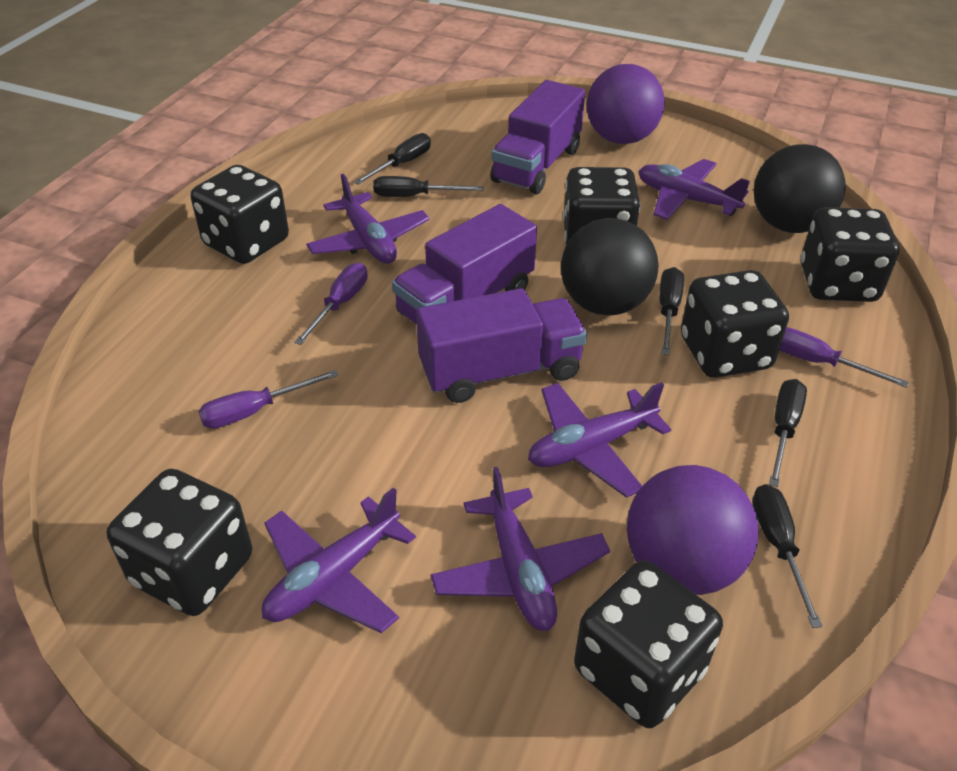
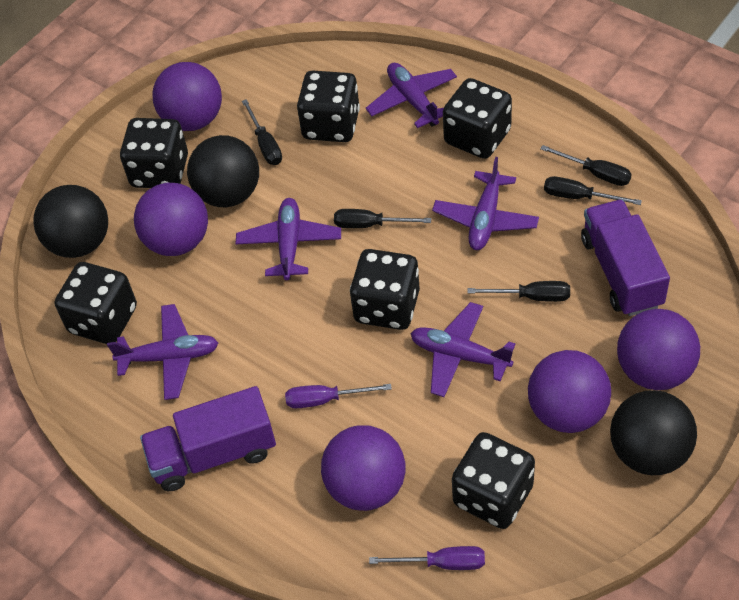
black ball: 2 -> 3
purple ball: 2 -> 5
purple screwdriver: 3 -> 2
purple truck: 3 -> 2

